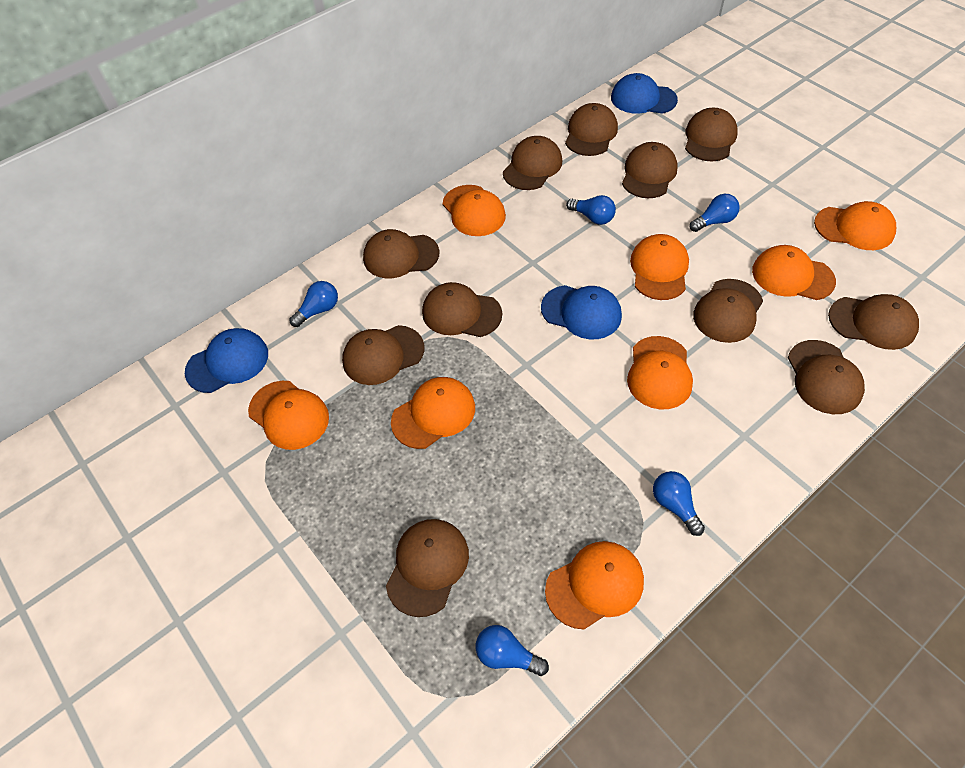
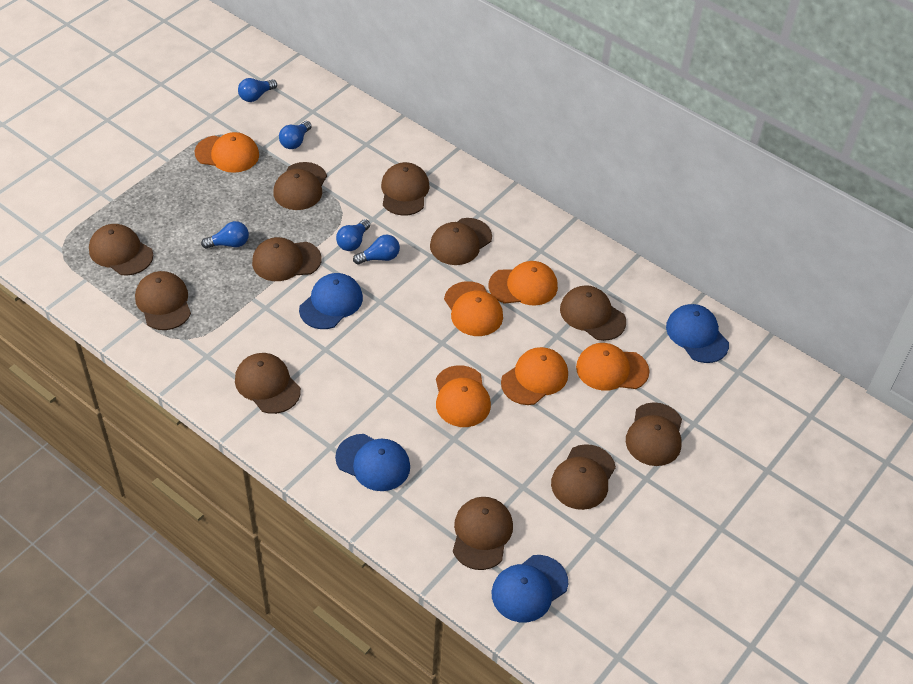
blue cap: 3 -> 4
orange cap: 8 -> 6

